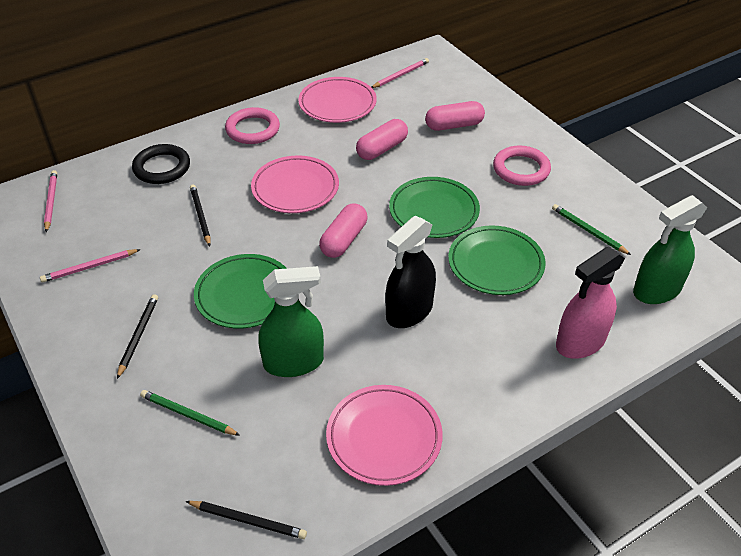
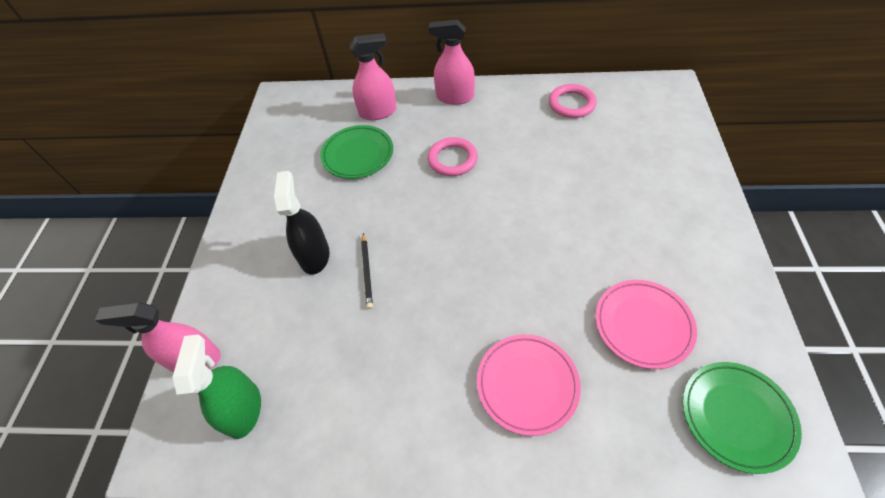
black pencil: 3 -> 1
black ring: 1 -> 0
green pencil: 2 -> 0
green plate: 3 -> 2
green spray bottle: 2 -> 1
pink capsule: 3 -> 0
pink pencil: 3 -> 0
pink plate: 3 -> 2
pink spray bottle: 1 -> 3

